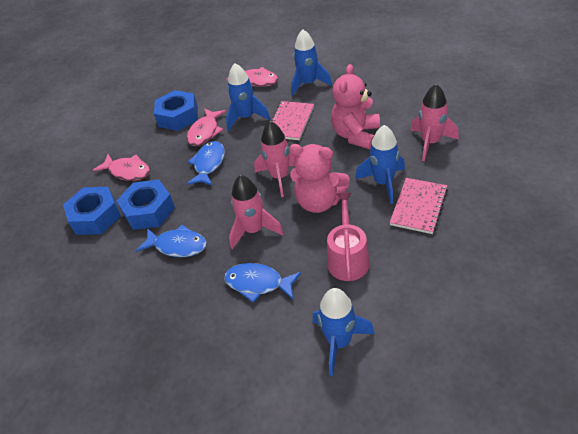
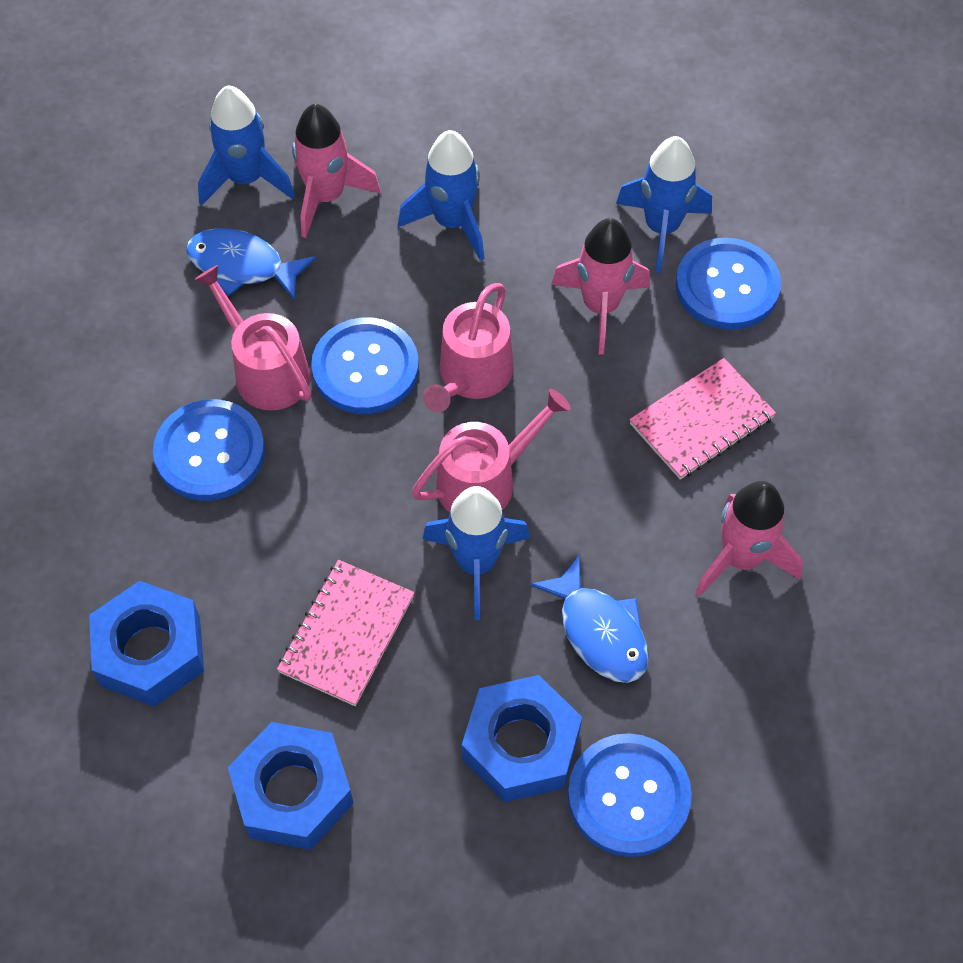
blue button: 0 -> 4
blue fish: 3 -> 2
pink fish: 3 -> 0
pink teddy bear: 2 -> 0
pink watering can: 1 -> 3

